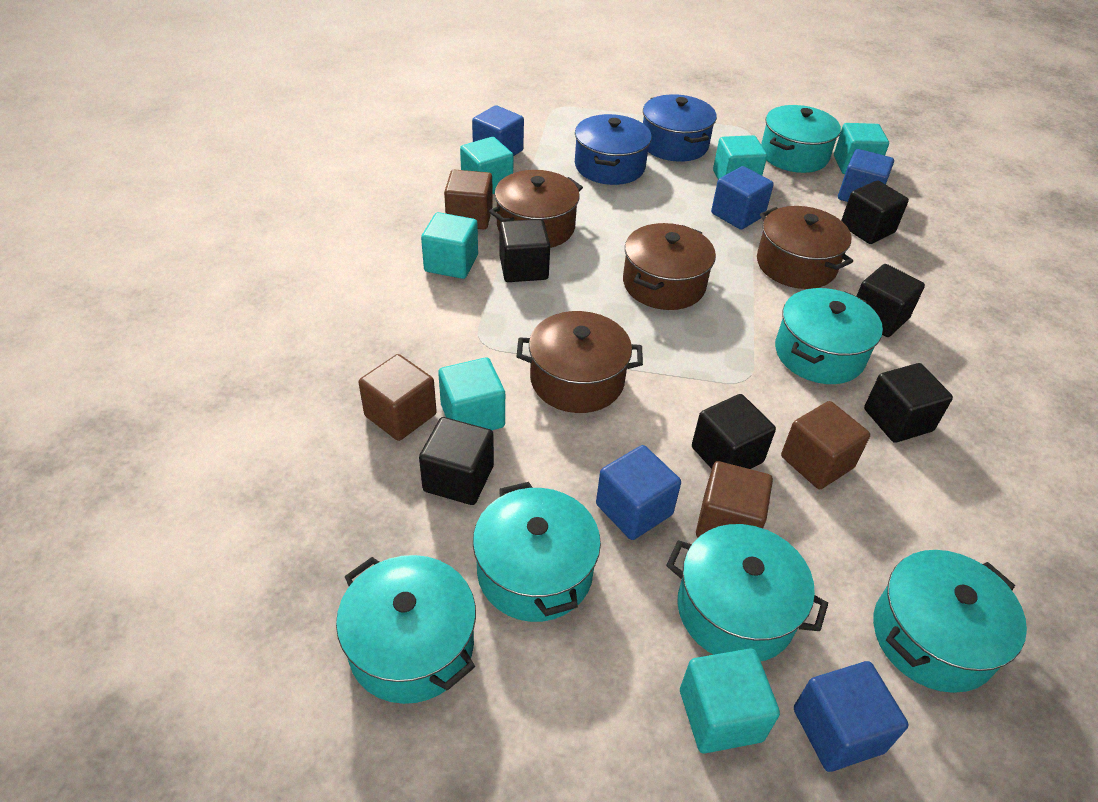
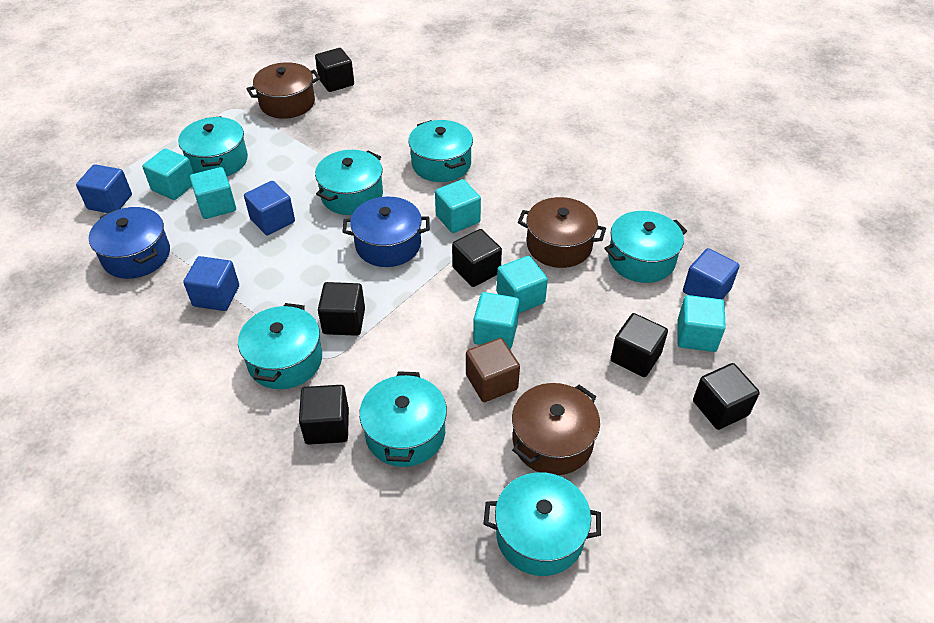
blue cube: 5 -> 4
brown cube: 4 -> 1
brown pot: 4 -> 3
turquoise pot: 6 -> 7

